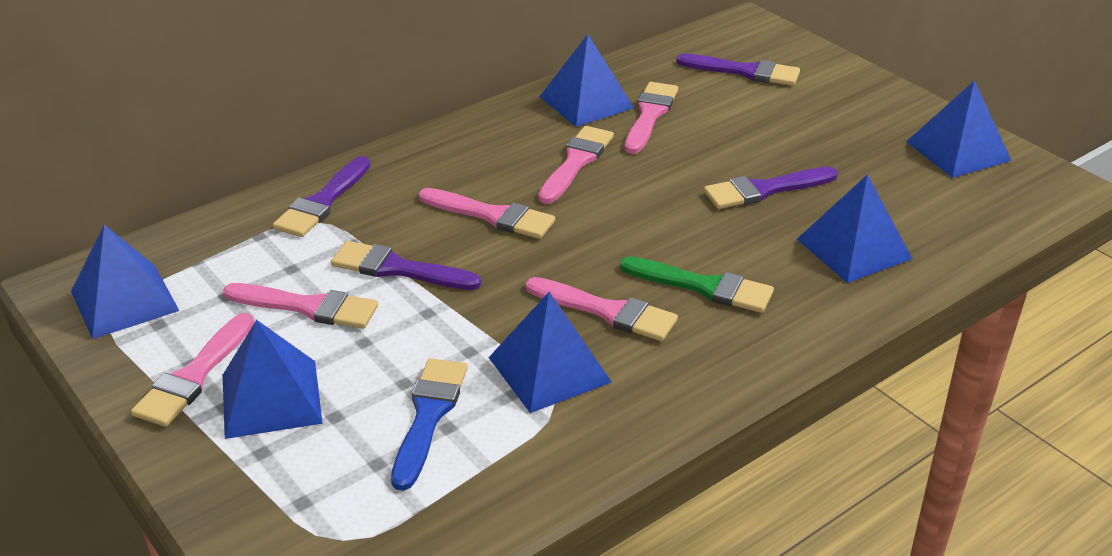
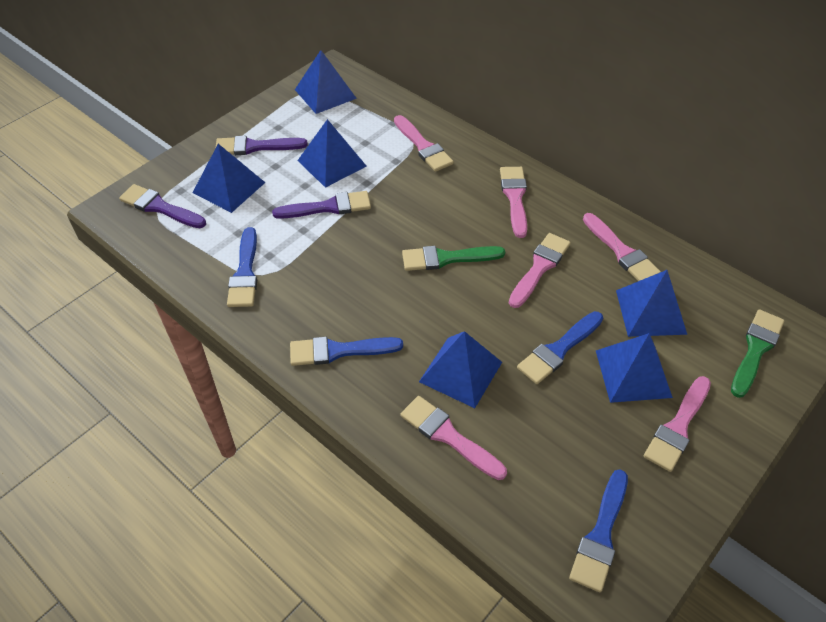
blue brush: 1 -> 4
green brush: 1 -> 2
purple brush: 4 -> 3

